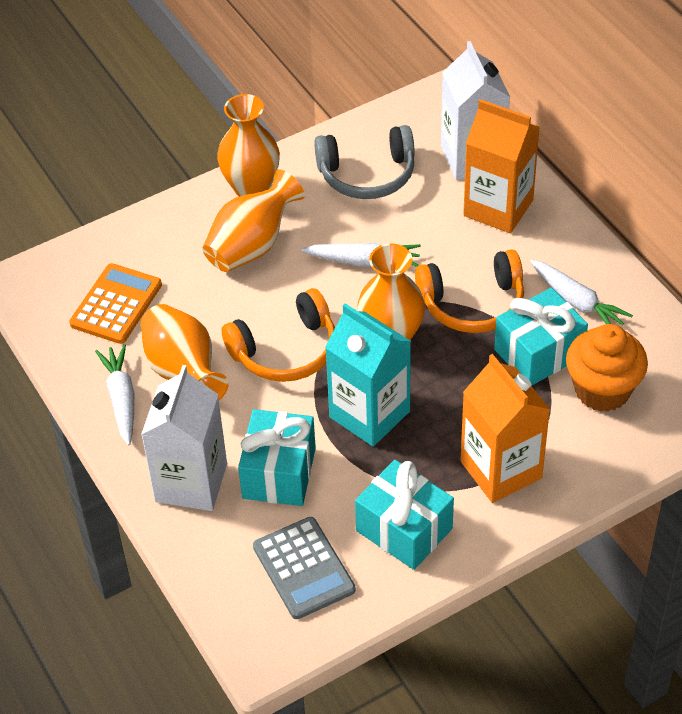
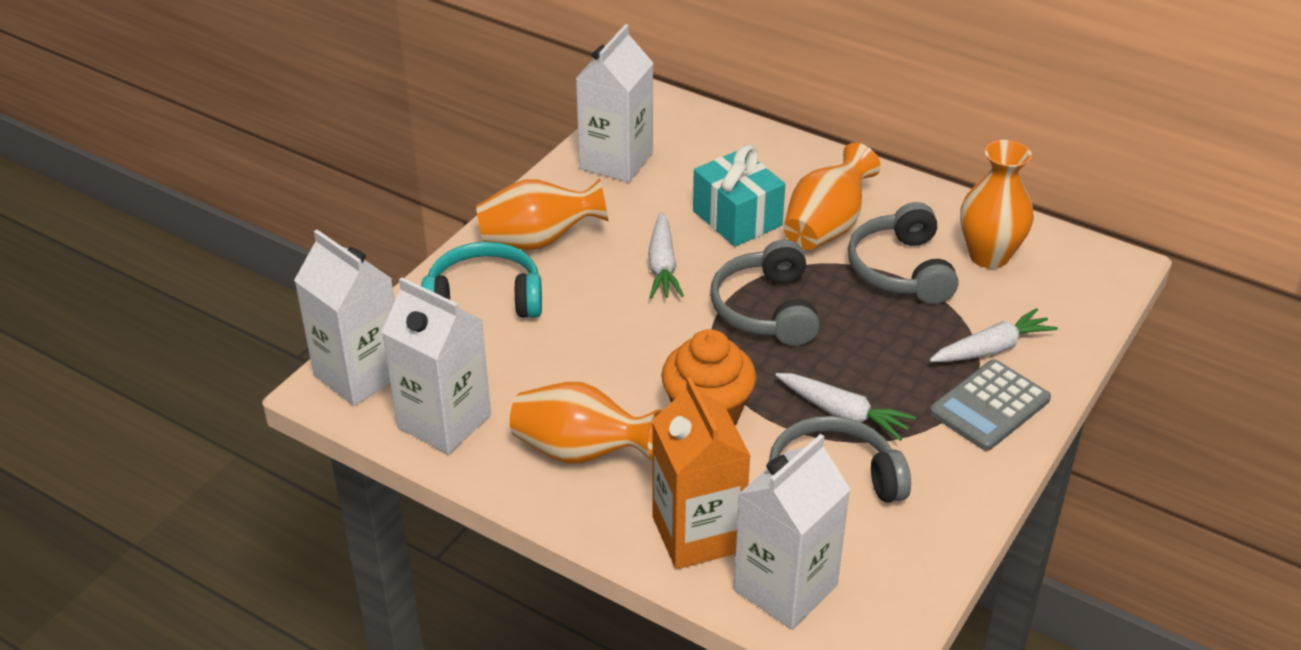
grey headphones: 1 -> 3
orange calculator: 1 -> 0
orange carton: 2 -> 1
orange headphones: 2 -> 0
turquoise carton: 1 -> 0
turquoise gift: 3 -> 1
turquoise headphones: 0 -> 1
white carton: 2 -> 4

